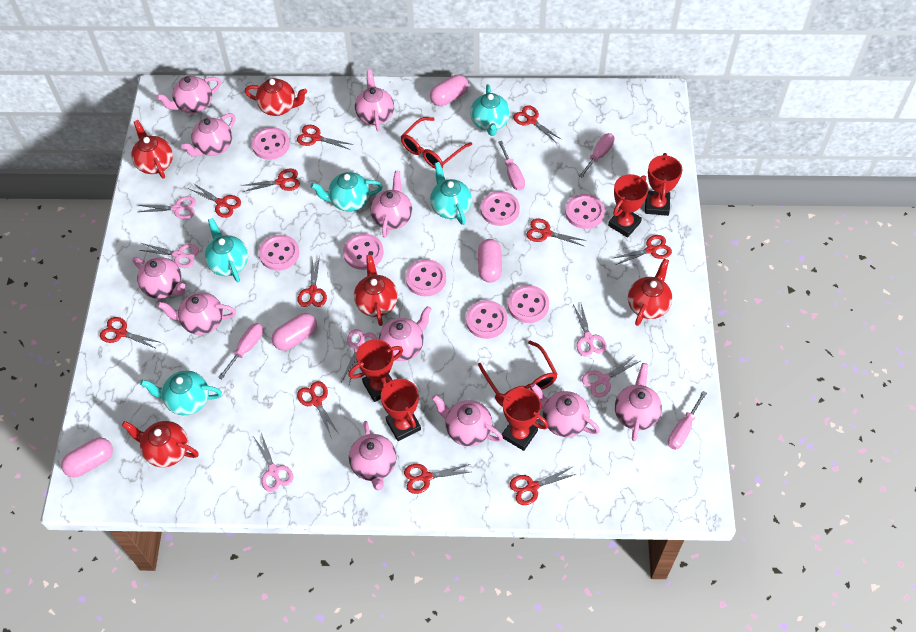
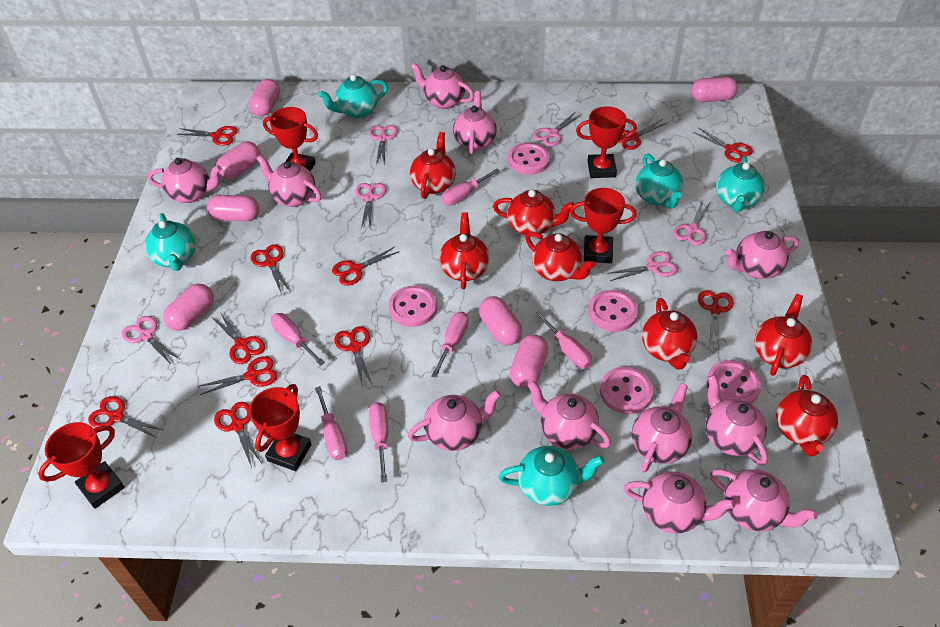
pink button: 8 -> 5
pink capsule: 4 -> 7
pink screwdriver: 4 -> 6
red glasses: 2 -> 0
red teapot: 5 -> 7

